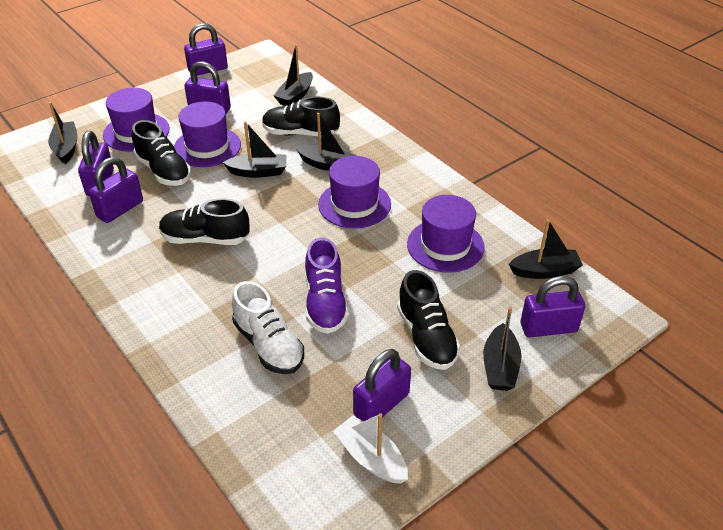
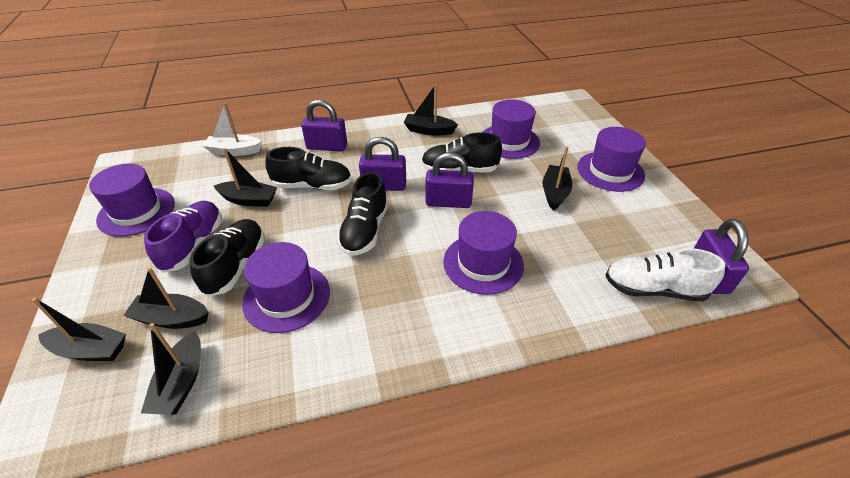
purple hat: 4 -> 5
purple padlock: 6 -> 4

